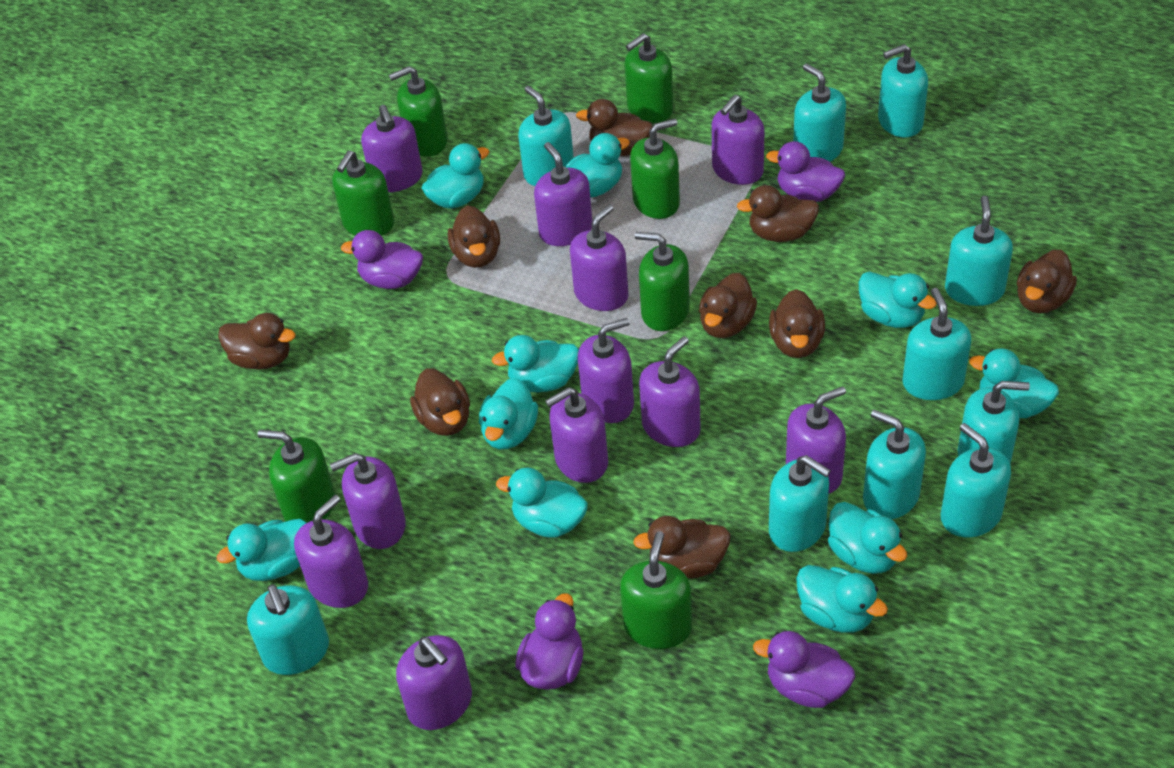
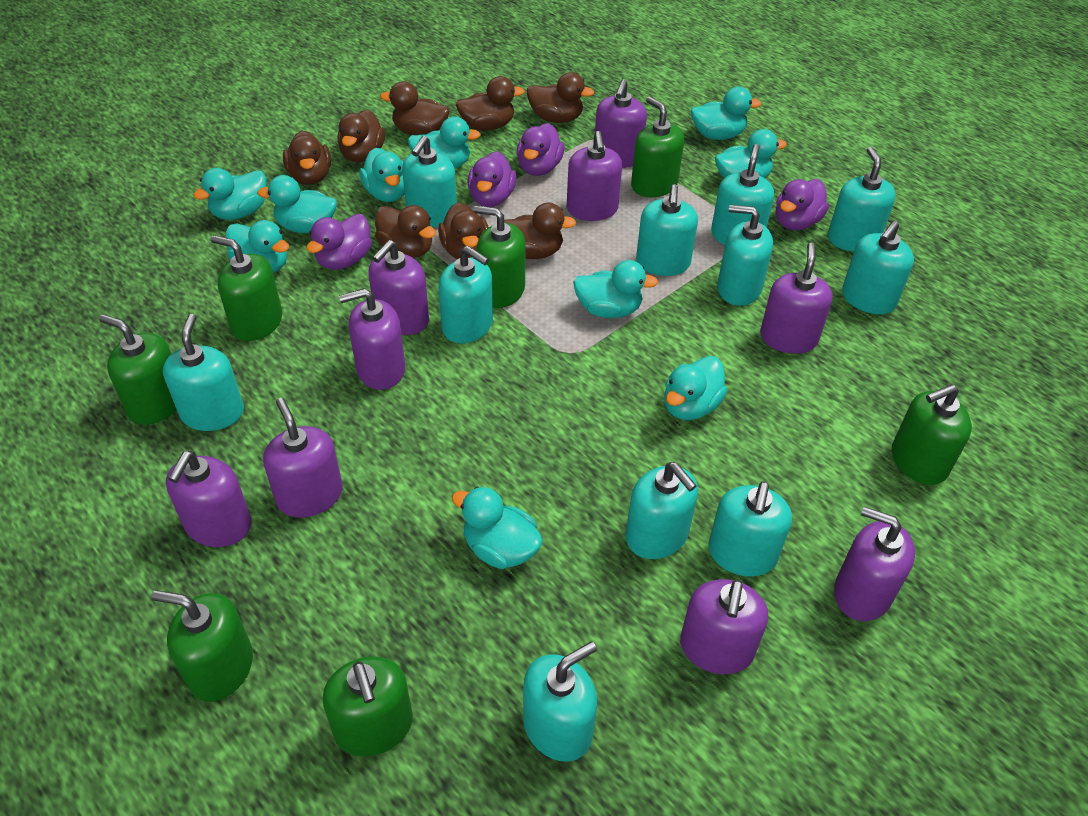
brown duck: 9 -> 8
purple soap dispenser: 11 -> 9
turquoise soap dispenser: 10 -> 11

